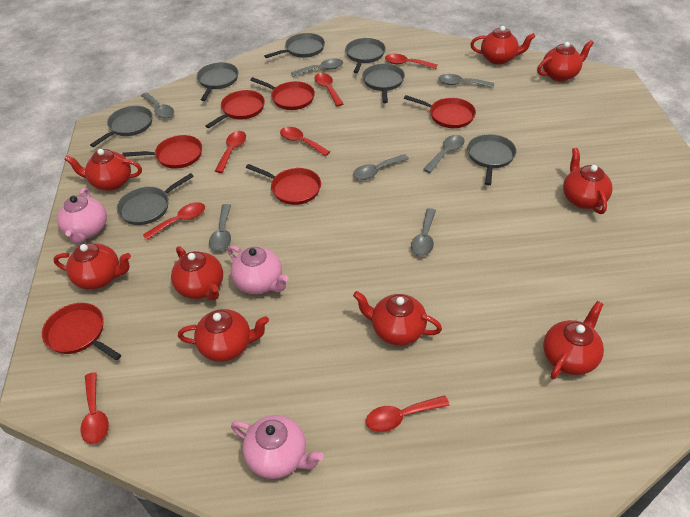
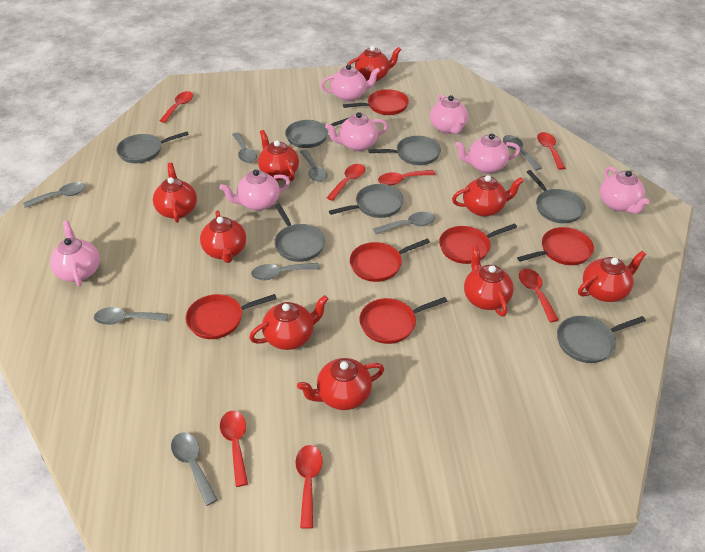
grey spoon: 7 -> 8
pink teapot: 3 -> 7

